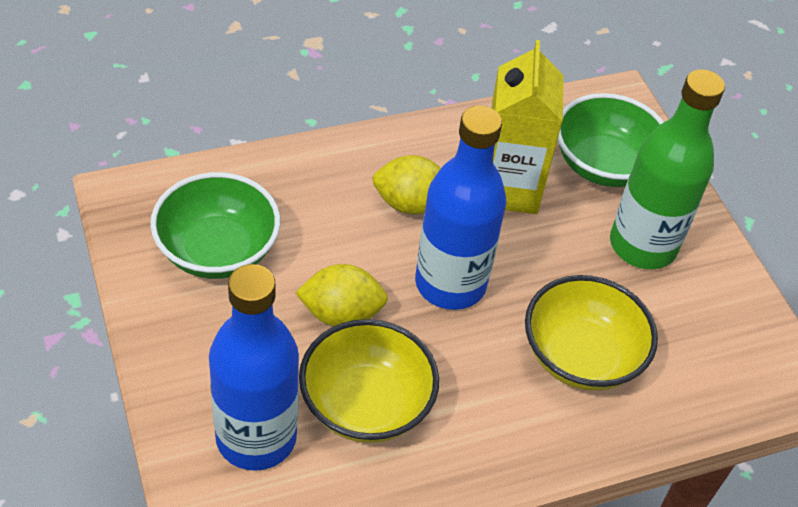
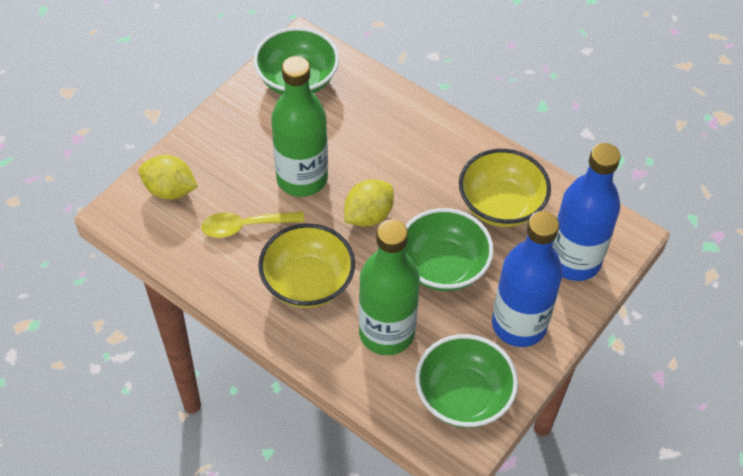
green bottle: 1 -> 2
green bowl: 2 -> 3
yellow carton: 1 -> 0
yellow spoon: 0 -> 1

